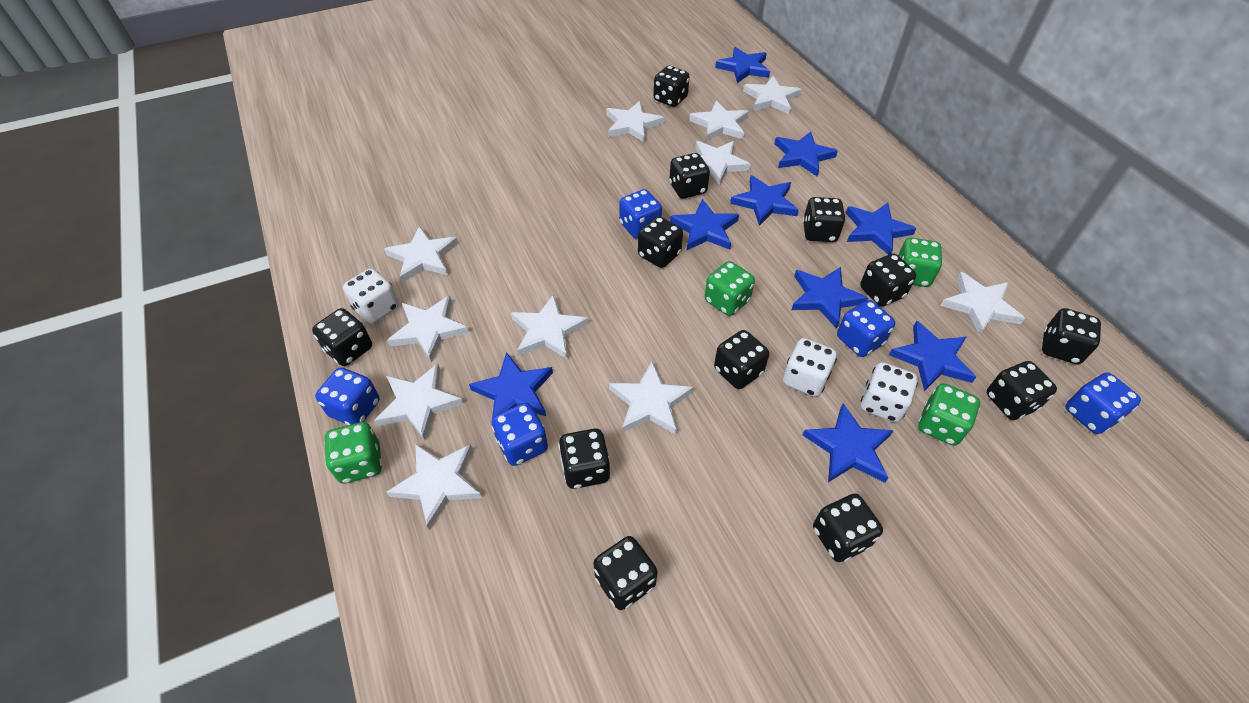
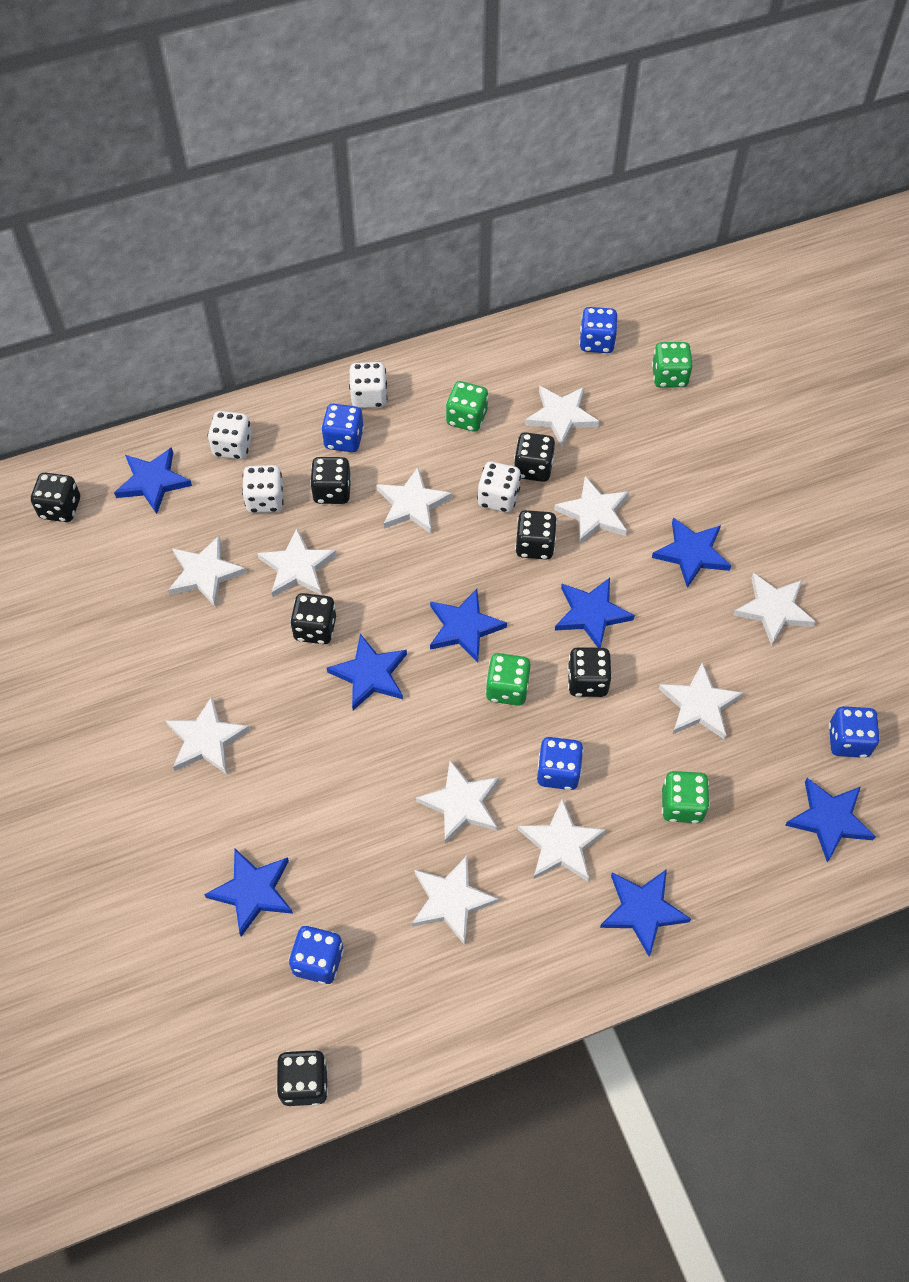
black dice: 12 -> 7
blue star: 9 -> 8
white dice: 3 -> 4

